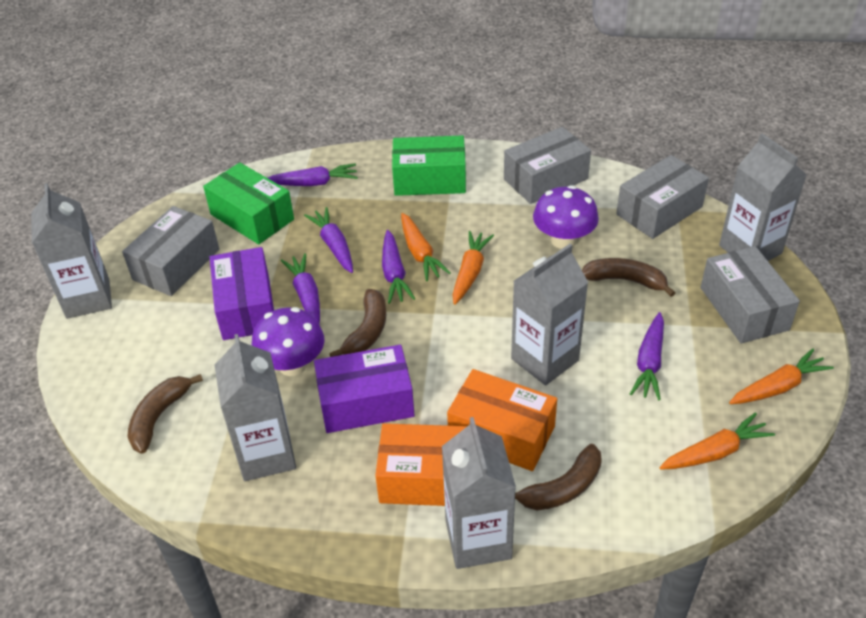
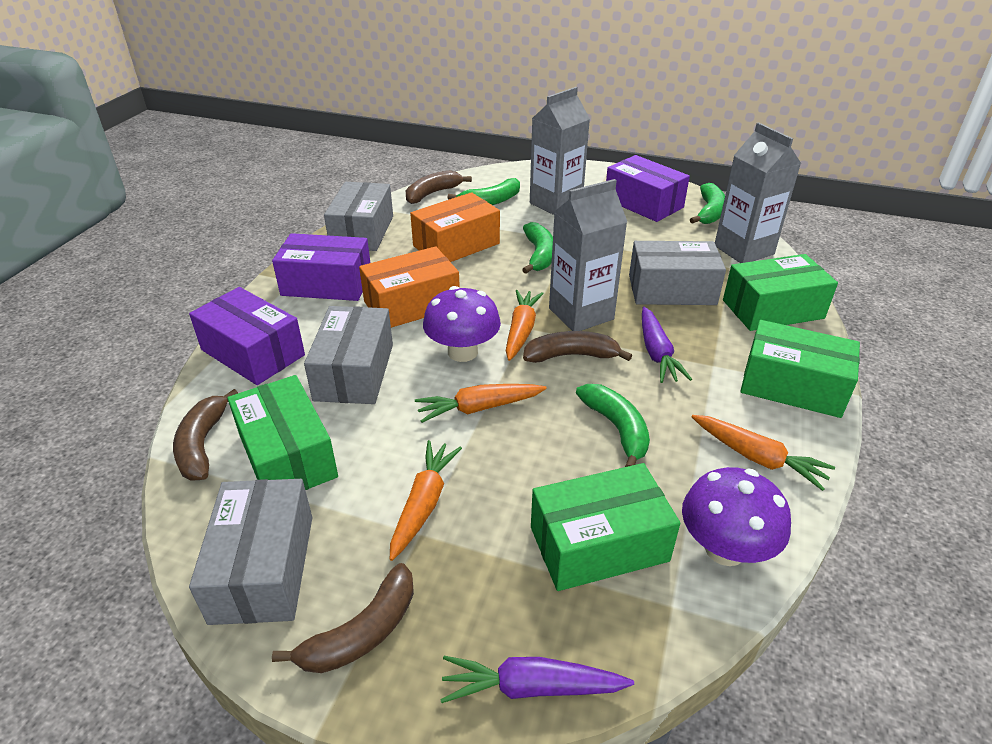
green banana: 0 -> 4
green box: 2 -> 4
grey carton: 5 -> 3
purple box: 2 -> 3
purple carrot: 5 -> 2

